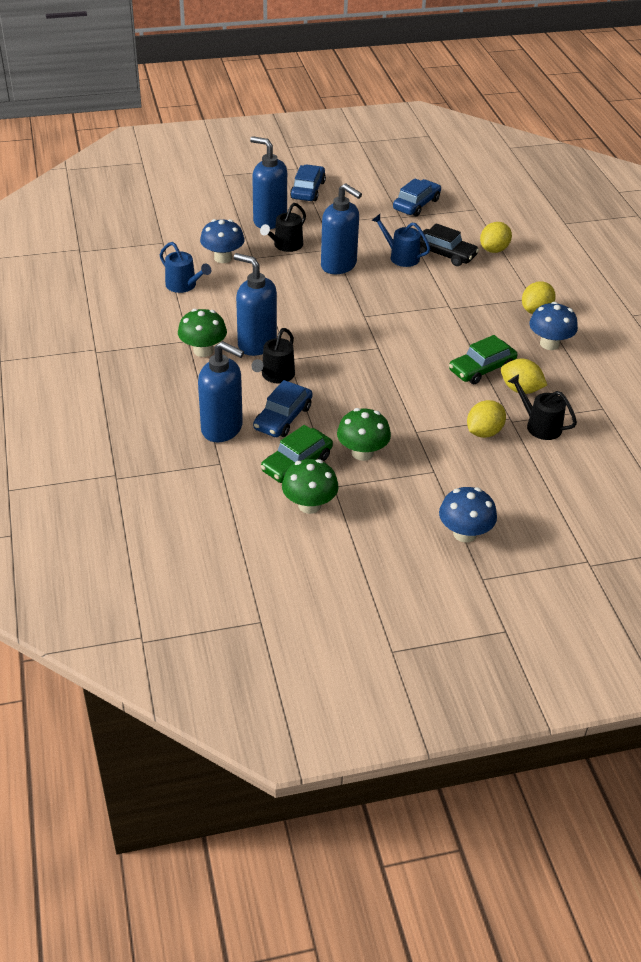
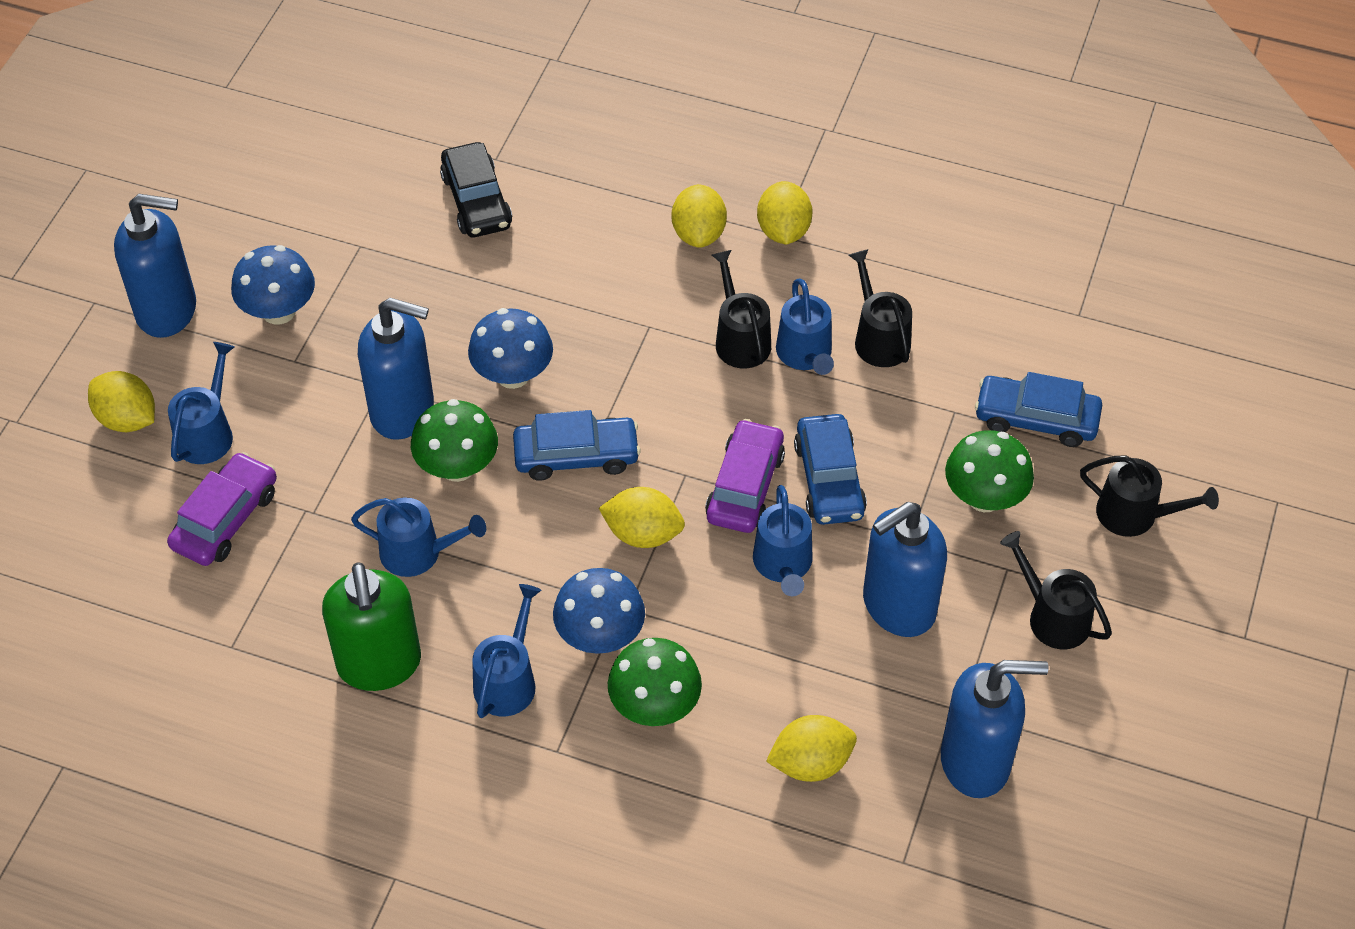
black watering can: 3 -> 4
blue watering can: 2 -> 5
green car: 2 -> 0
green soap dispenser: 0 -> 1
purple car: 0 -> 2
yellow lemon: 4 -> 5

